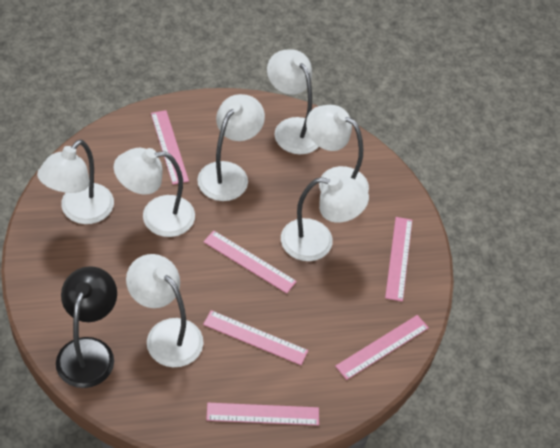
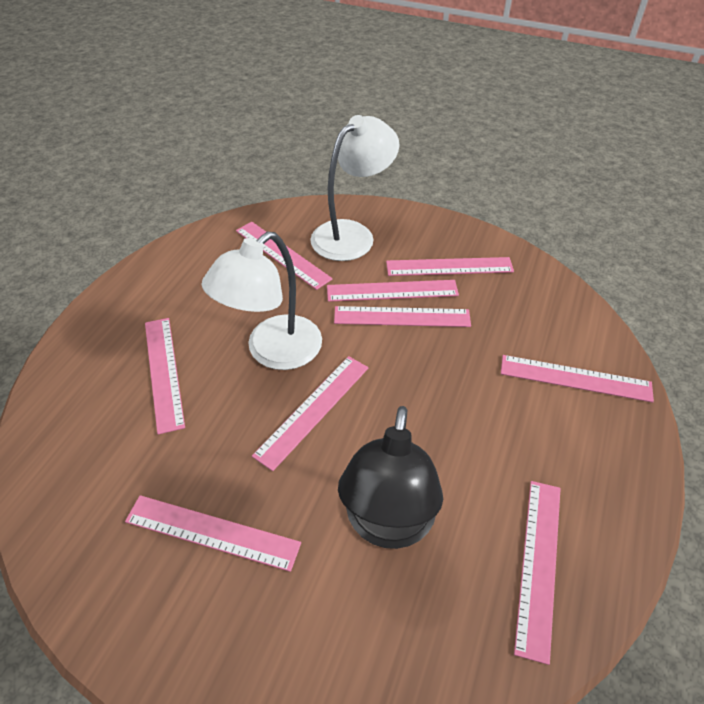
pink ruler: 6 -> 9
white lamp: 7 -> 2

